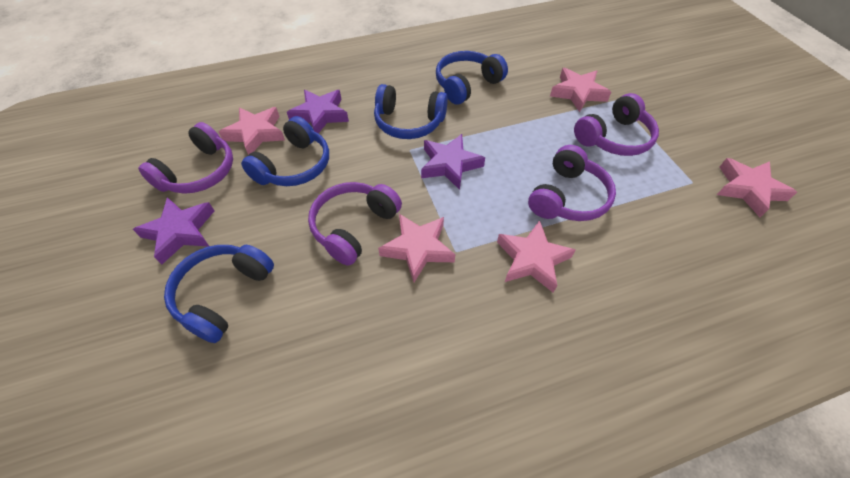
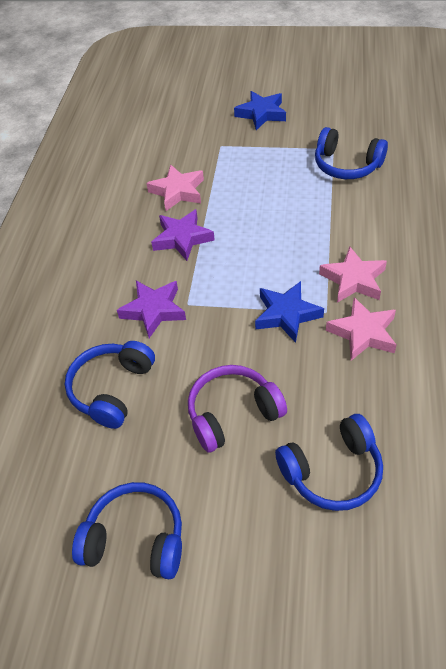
blue star: 0 -> 2
pink star: 5 -> 3
purple headphones: 4 -> 1
purple star: 3 -> 2

